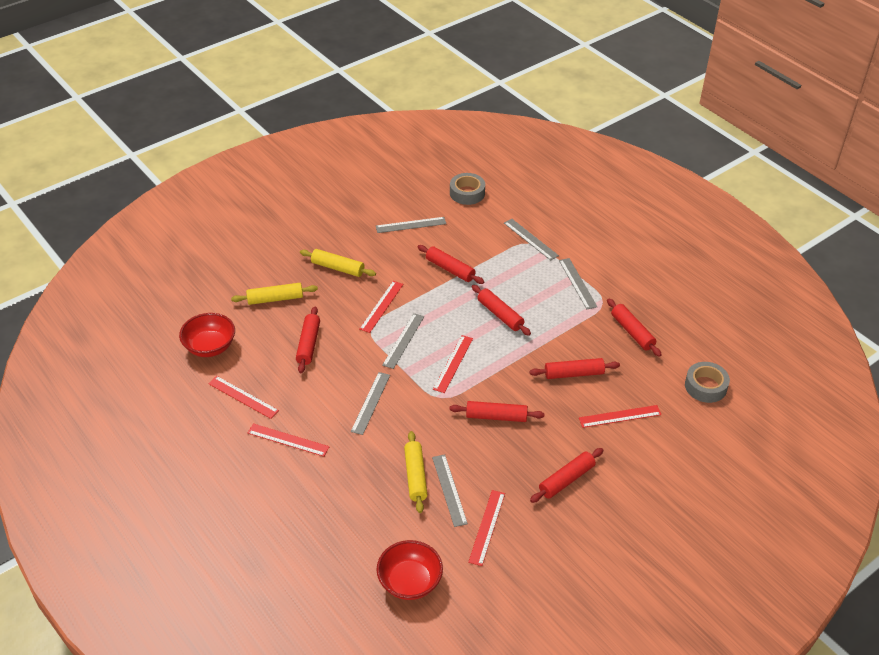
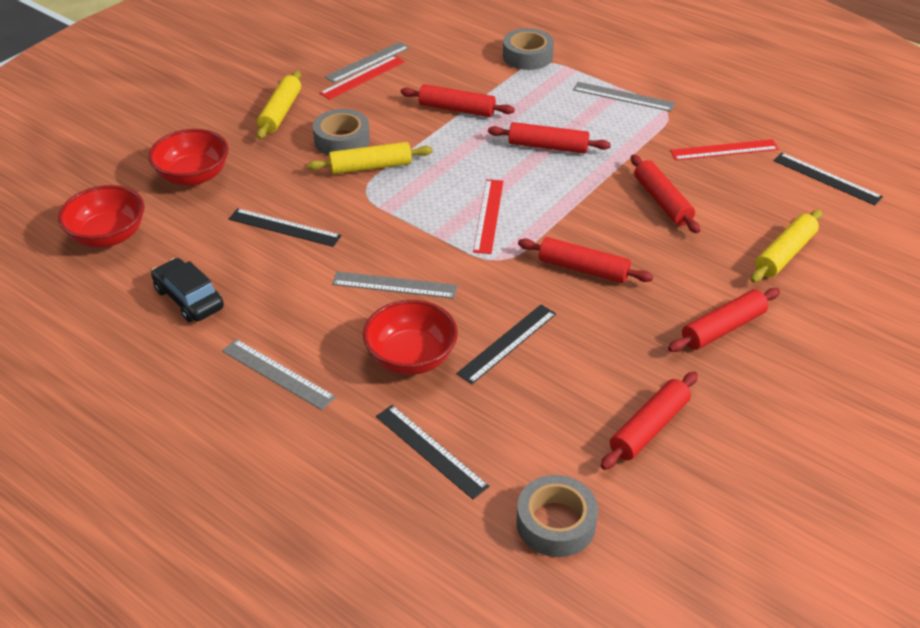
black car: 0 -> 1
black ruler: 0 -> 4
grey ruler: 6 -> 4
grey tape: 2 -> 3
red bowl: 2 -> 3
red rolling pin: 7 -> 6
red ruler: 6 -> 3

